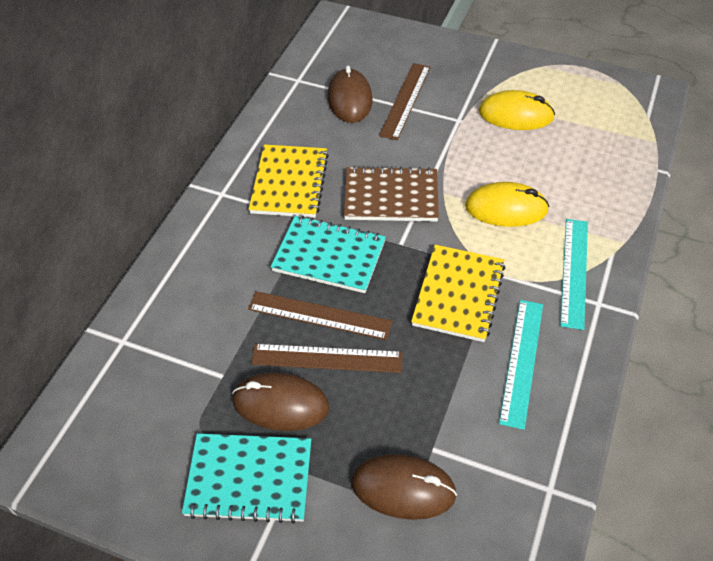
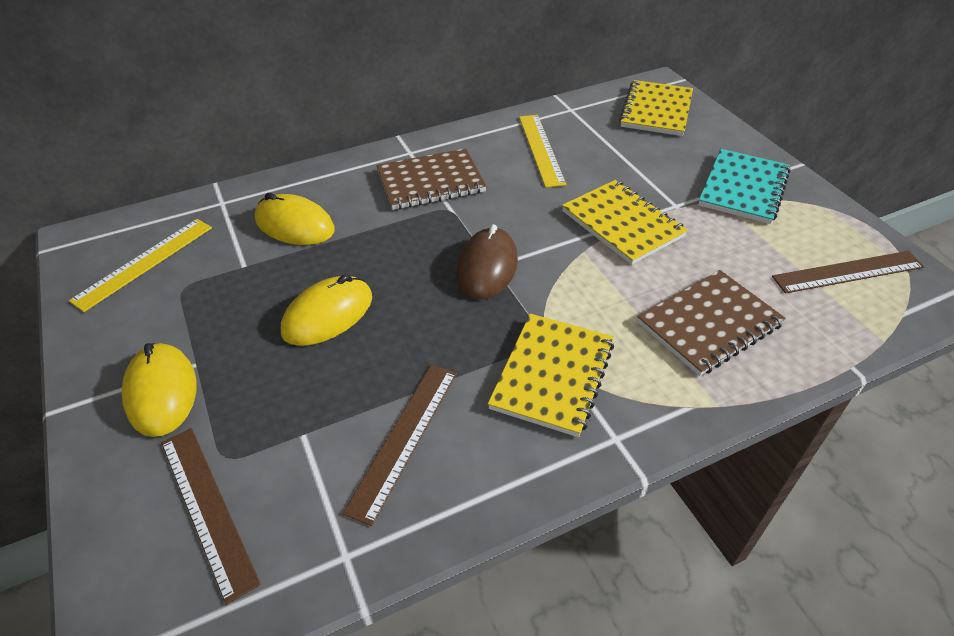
brown mouse: 3 -> 1
brown notebook: 1 -> 2
turquoise notebook: 2 -> 1
turquoise ruler: 2 -> 0
yellow mouse: 2 -> 3
yellow notebook: 2 -> 3
yellow ruler: 0 -> 2

